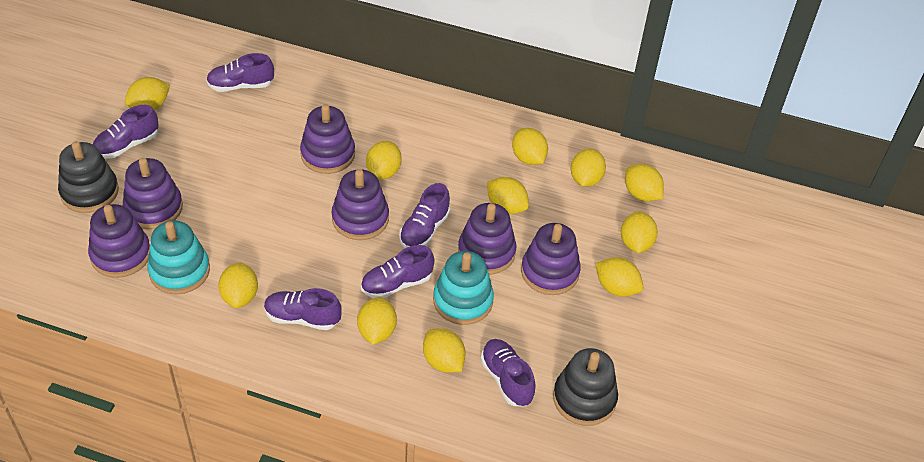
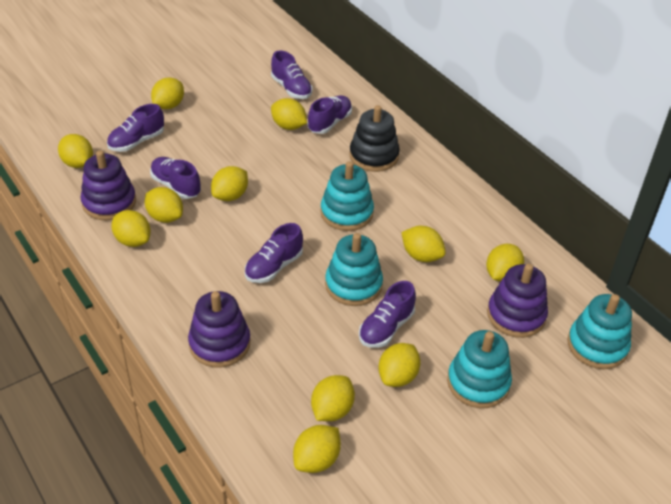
black stacking toy: 2 -> 1
purple stacking toy: 6 -> 3
turquoise stacking toy: 2 -> 4

